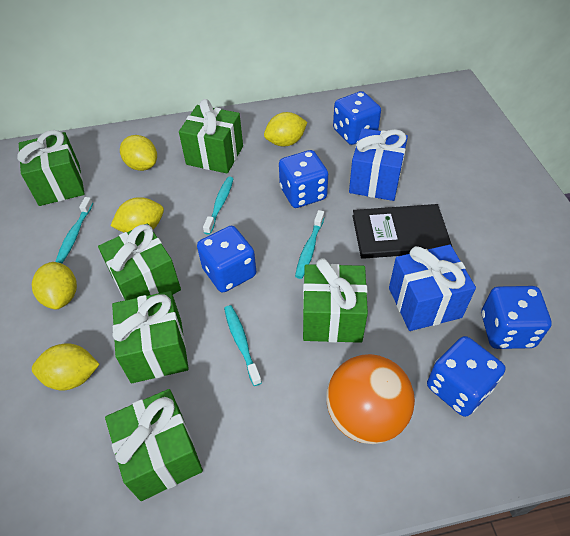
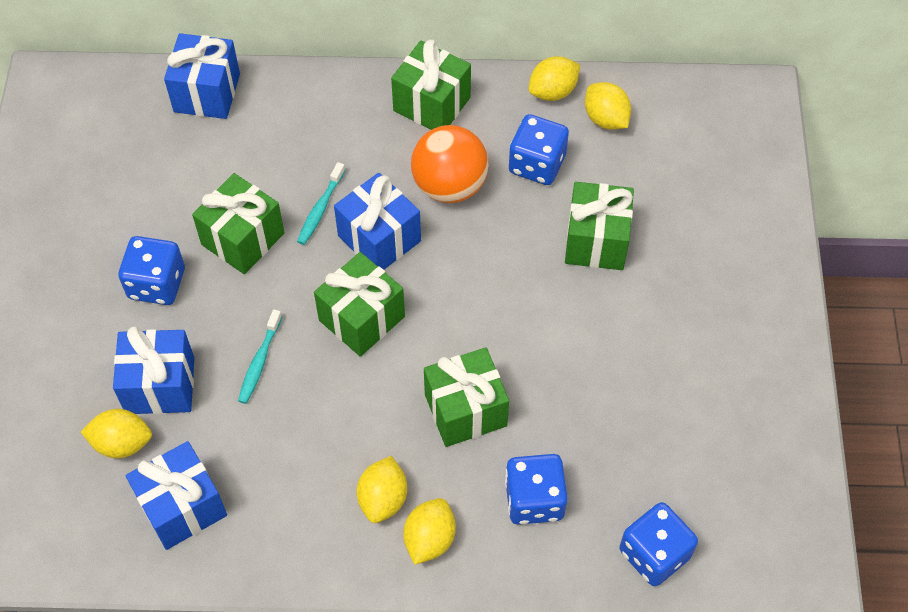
black book: 1 -> 0
blue dice: 5 -> 4
blue gift: 2 -> 4
green gift: 6 -> 5
turquoise toothbrush: 4 -> 2

